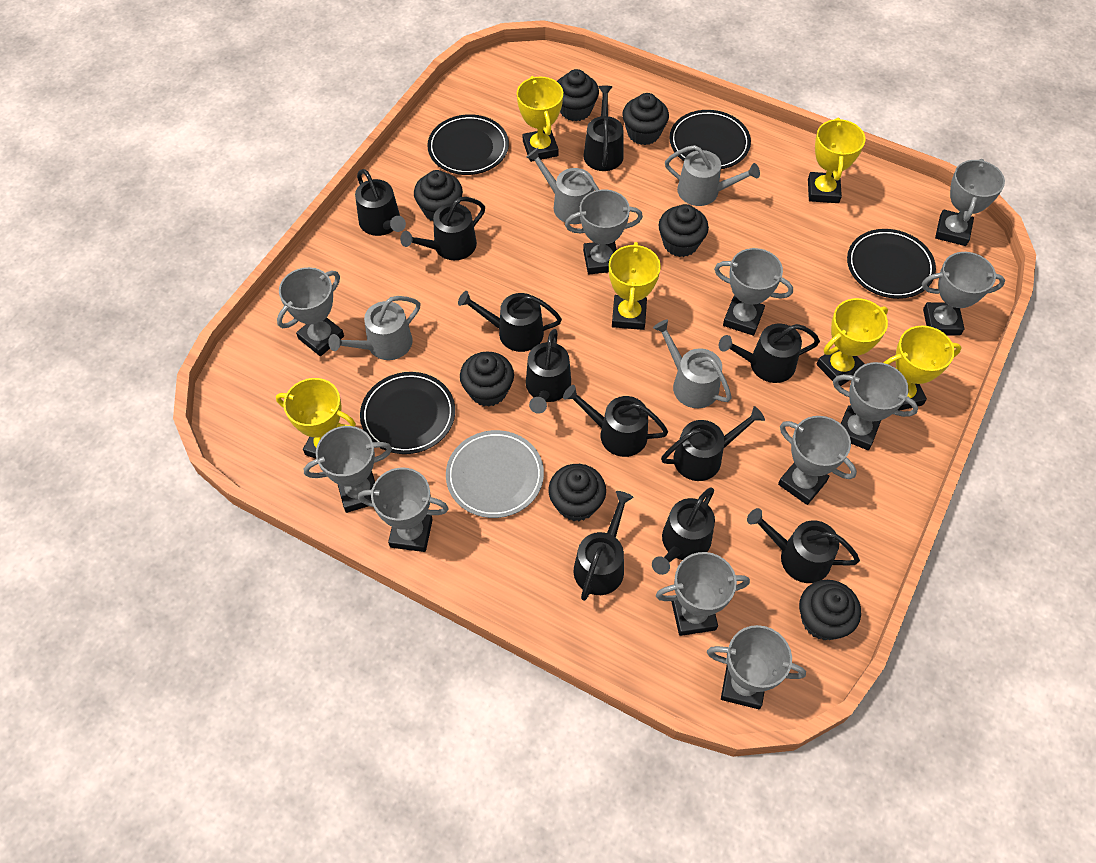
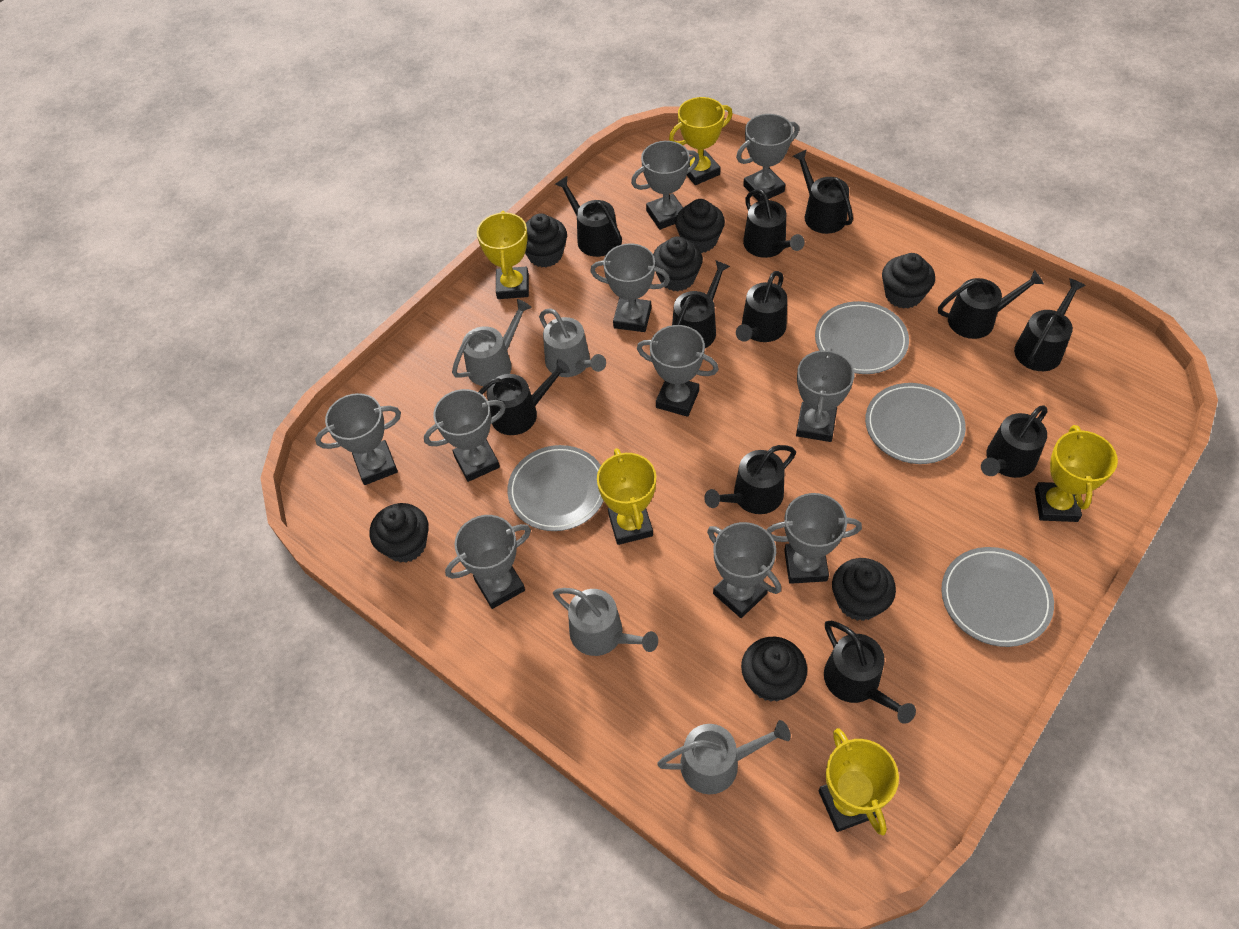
black plate: 4 -> 0
grey plate: 1 -> 4
grey trophy: 11 -> 10
yellow trophy: 6 -> 5

